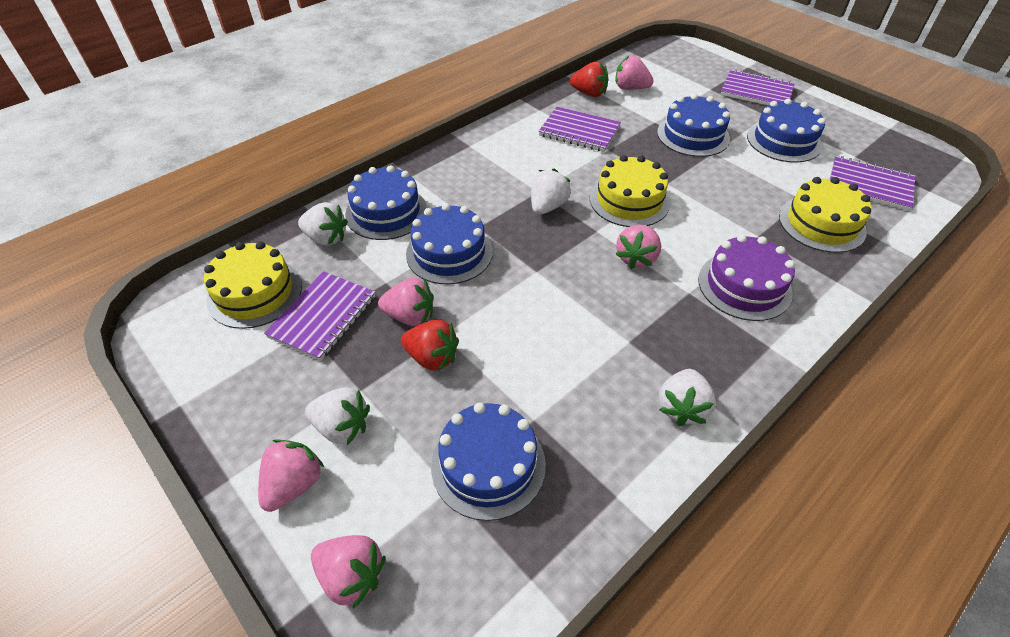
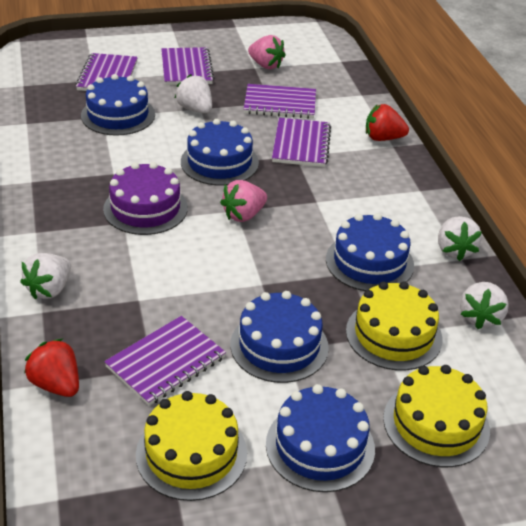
pink strawberry: 5 -> 2
purple notebook: 4 -> 5

